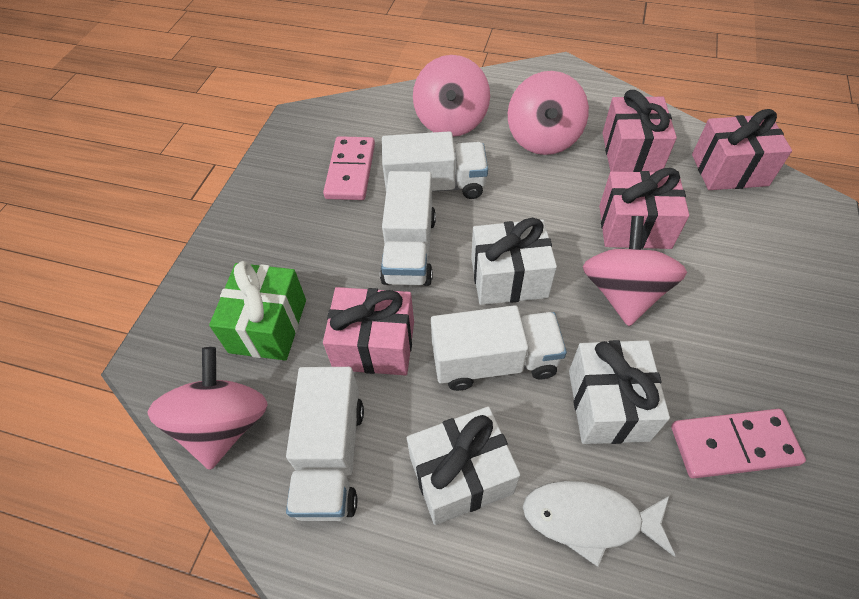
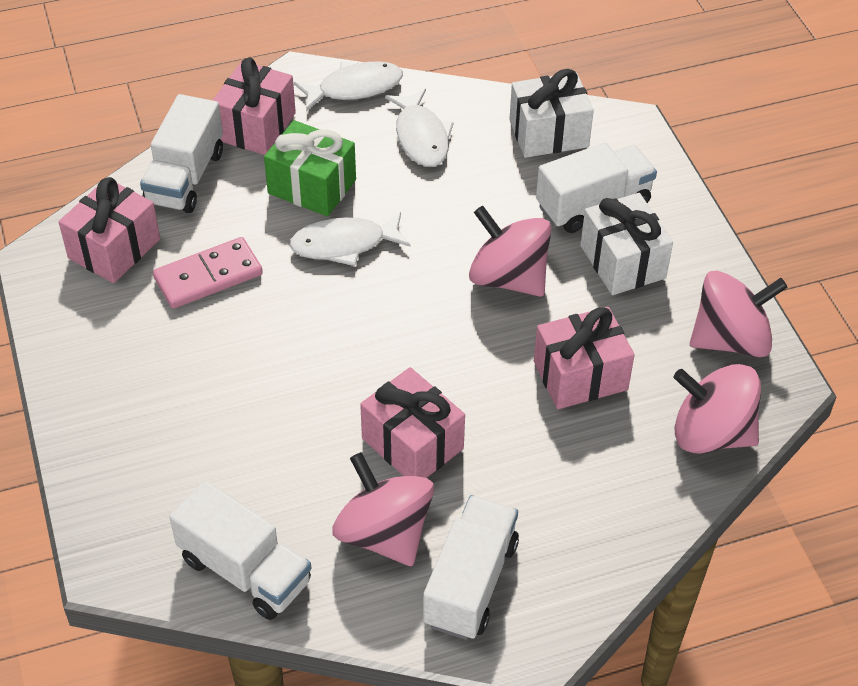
pink domino: 2 -> 1
white fish: 1 -> 3
white gift: 3 -> 2

